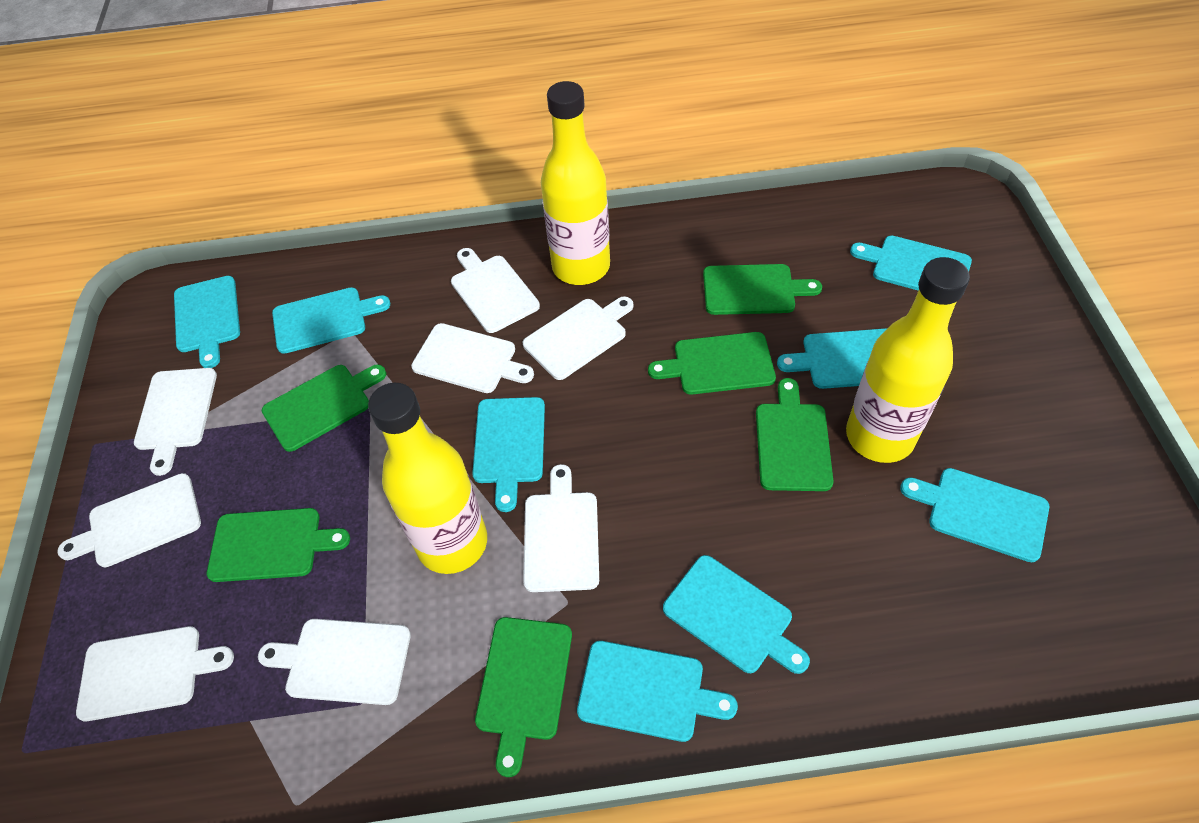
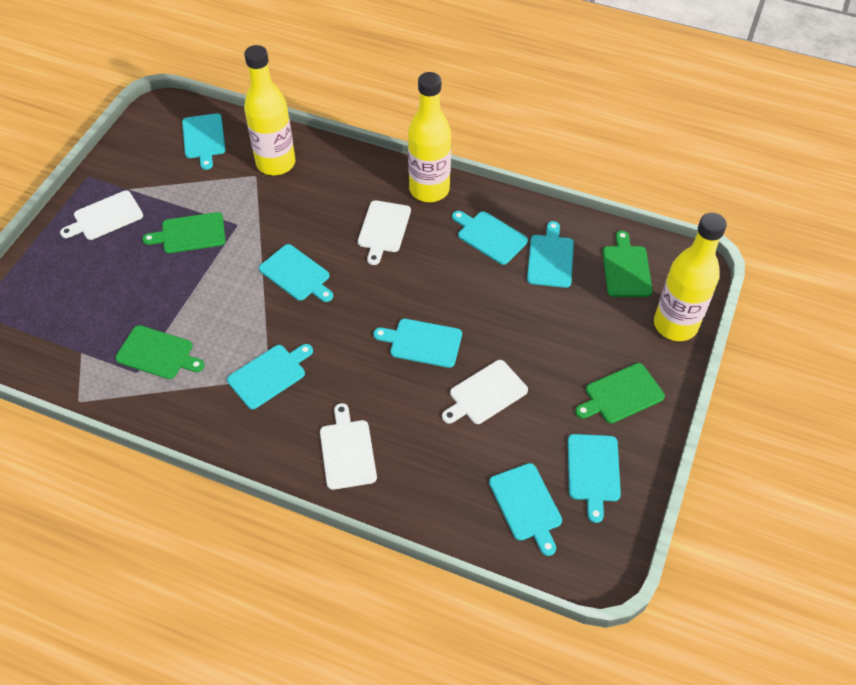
green cutting board: 6 -> 4
white cutting board: 8 -> 4

